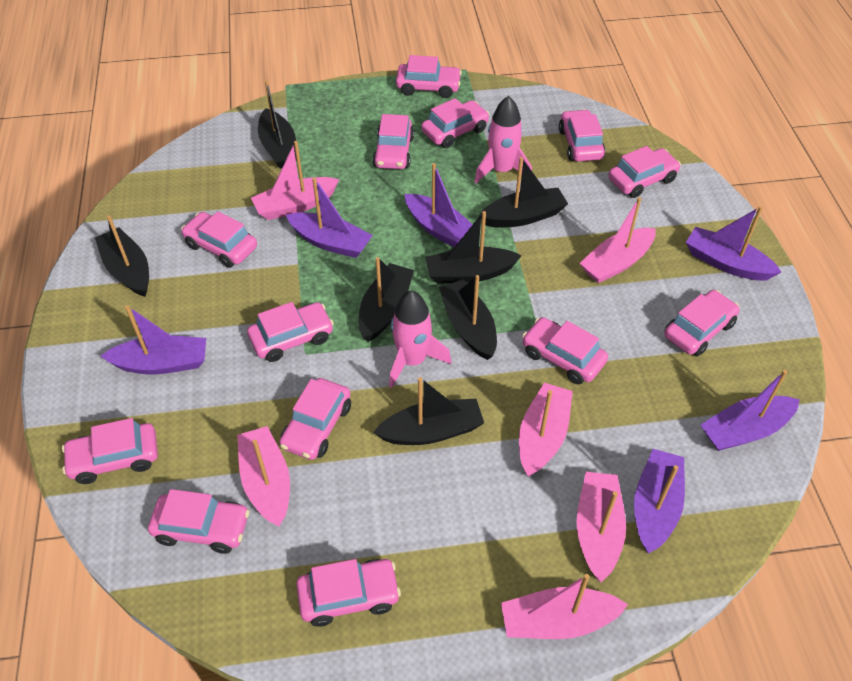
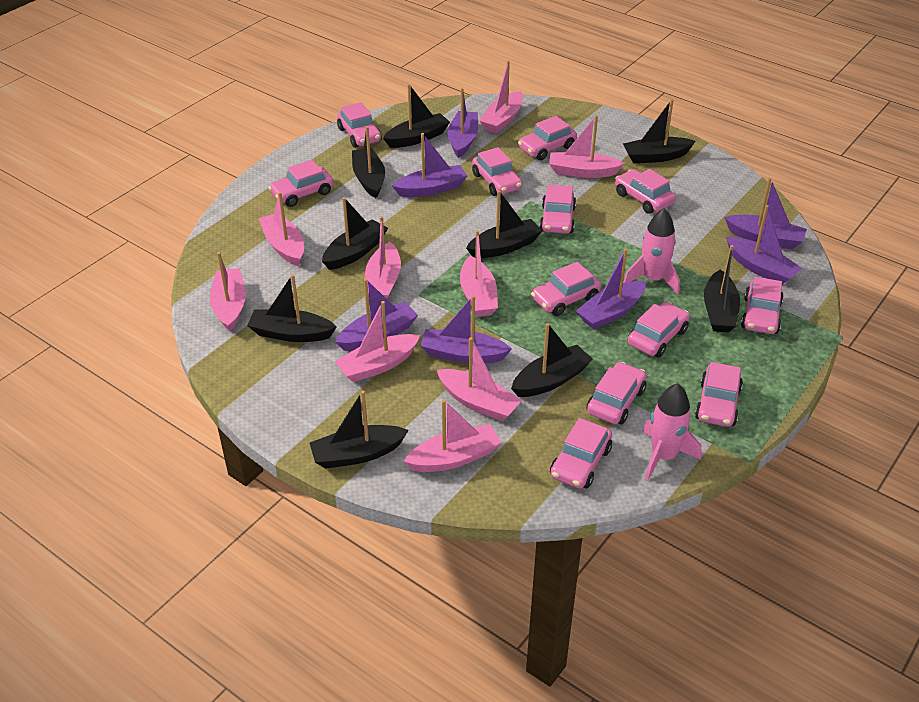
black boat: 7 -> 9
pink boat: 6 -> 9
pink car: 13 -> 12
purple boat: 6 -> 7

